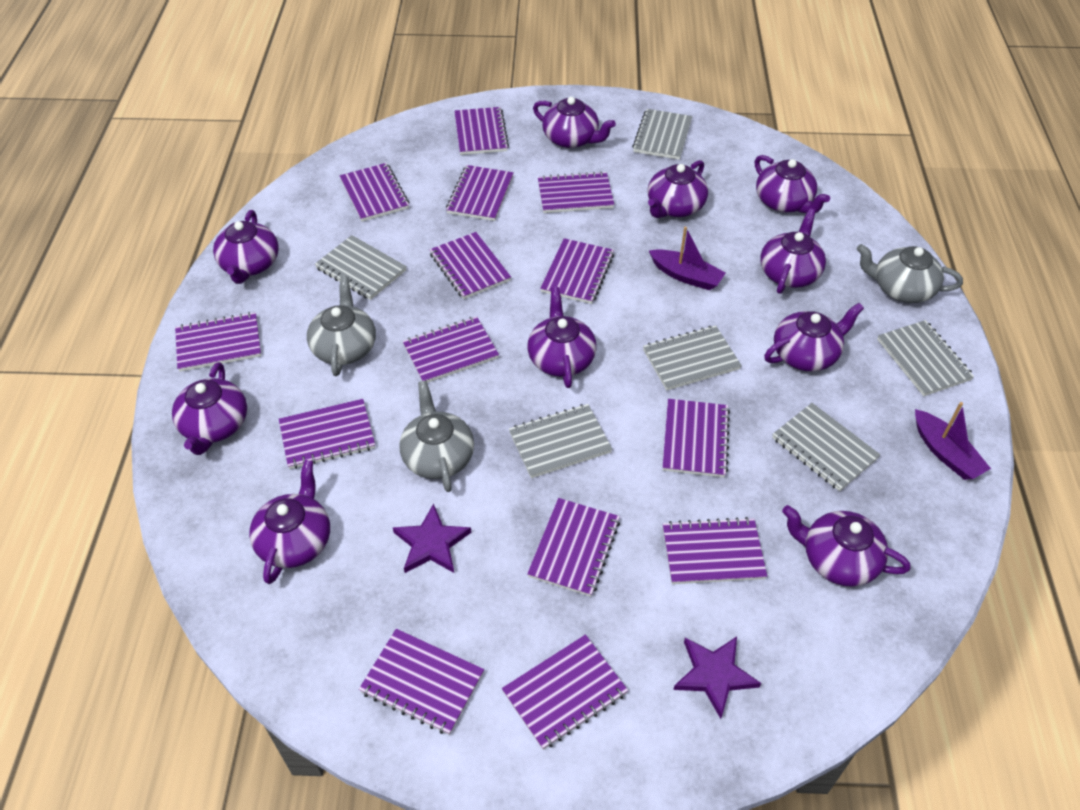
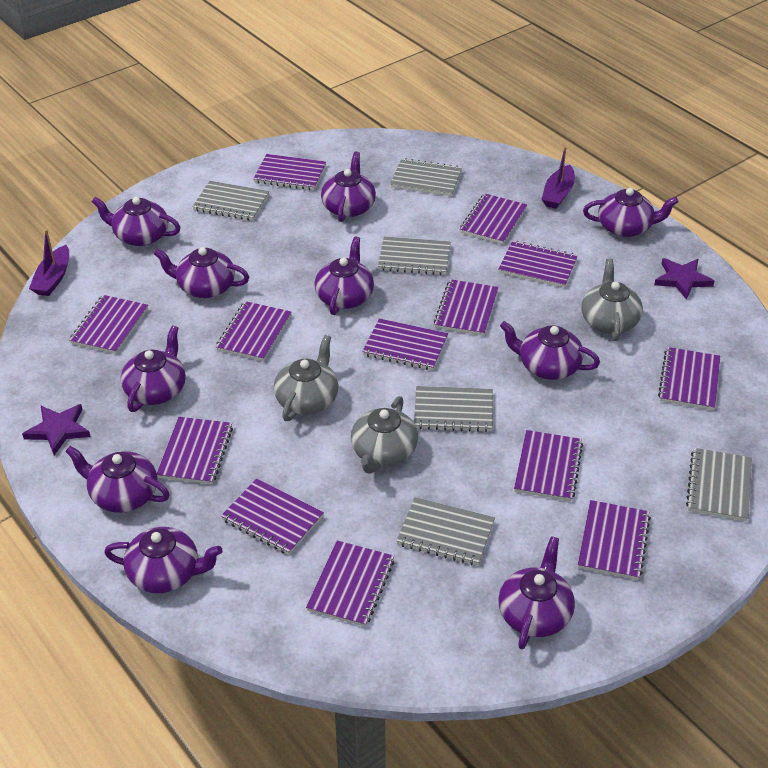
purple notebook: 14 -> 13

